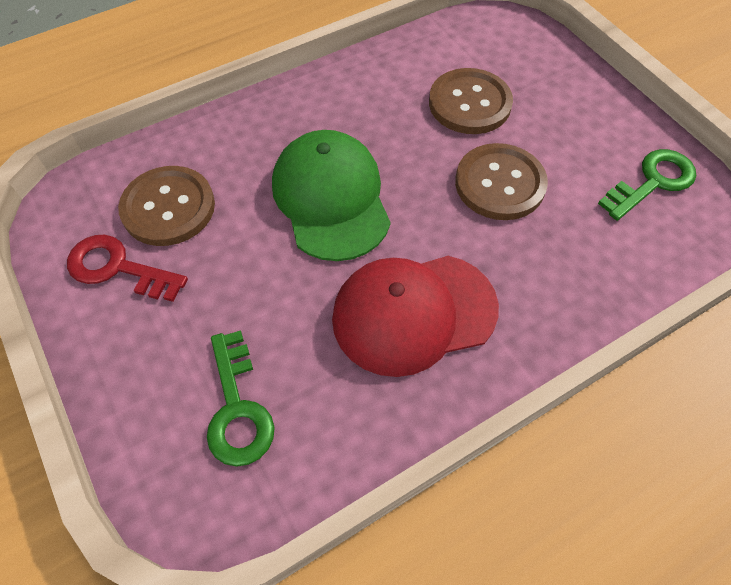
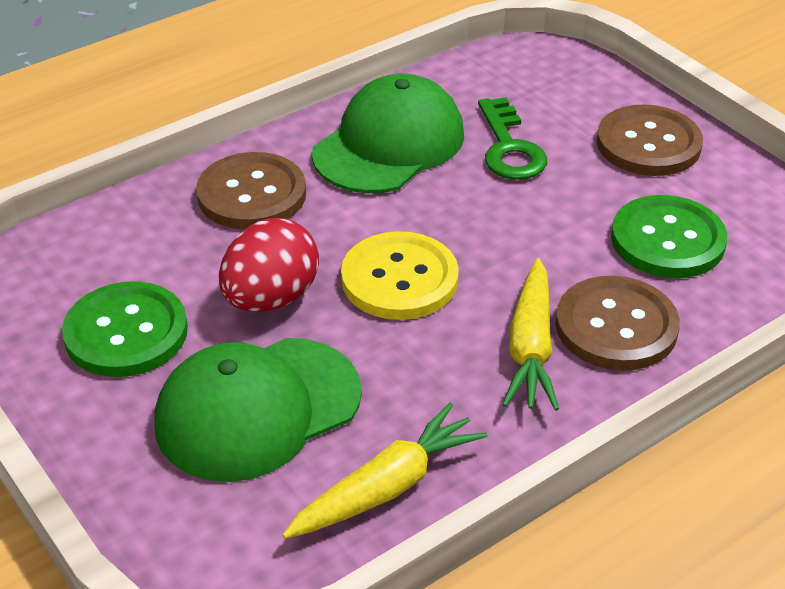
green button: 0 -> 2
green cap: 1 -> 2
green key: 2 -> 1
red cap: 1 -> 0
red egg: 0 -> 1
red key: 1 -> 0
yellow button: 0 -> 1
yellow carrot: 0 -> 2

